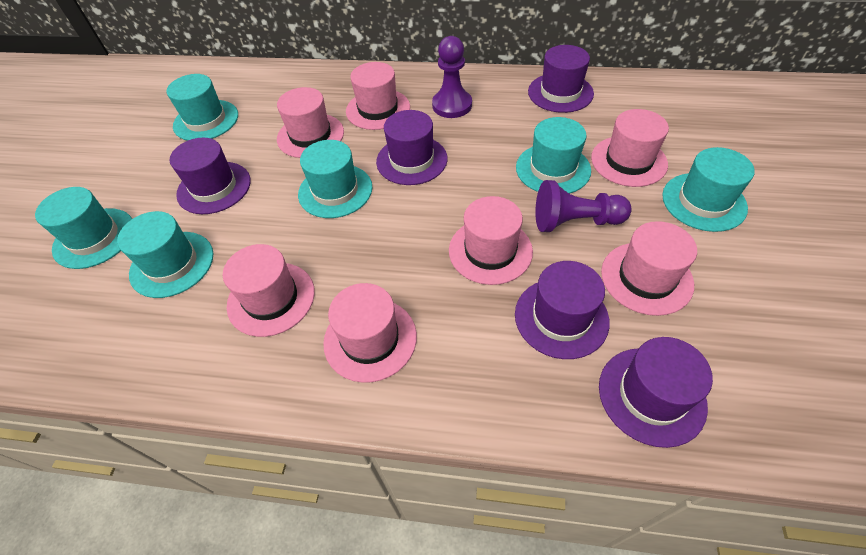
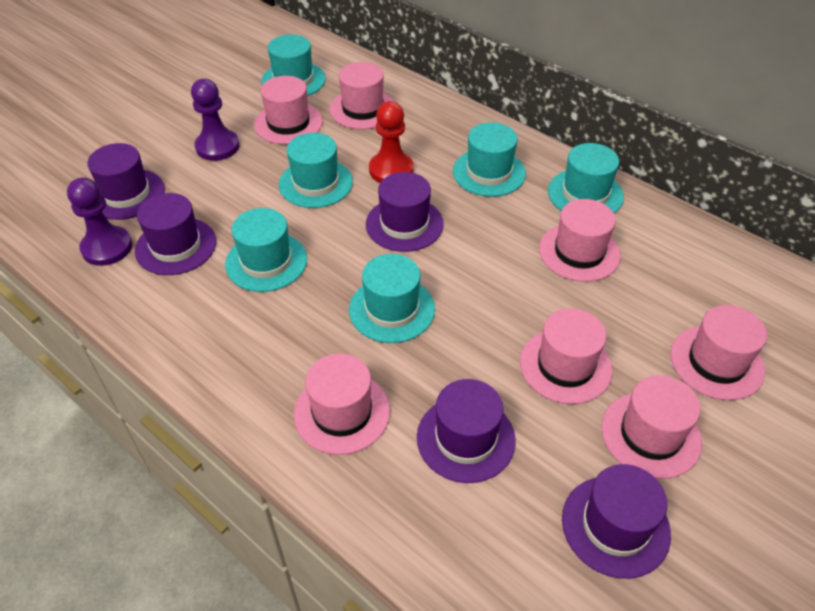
red pawn: 0 -> 1

